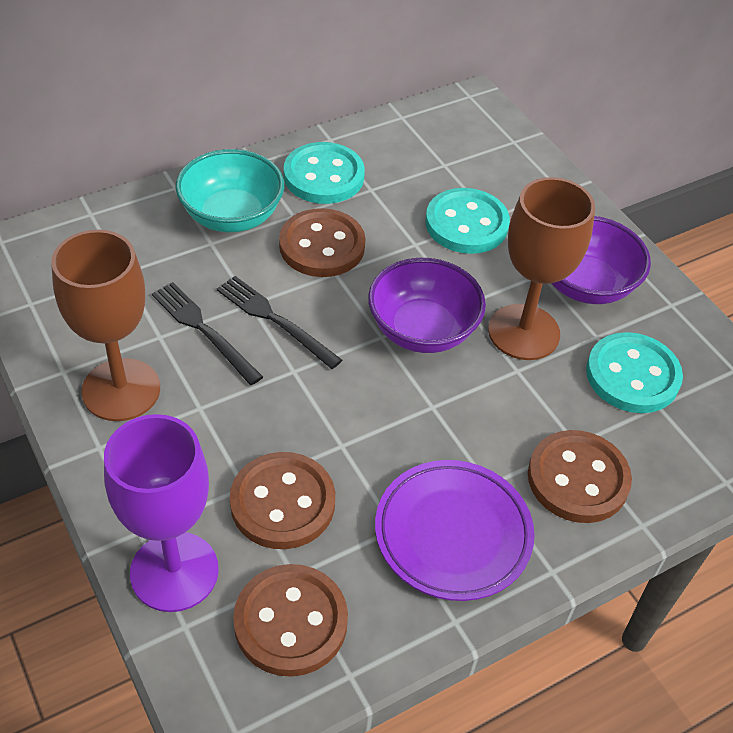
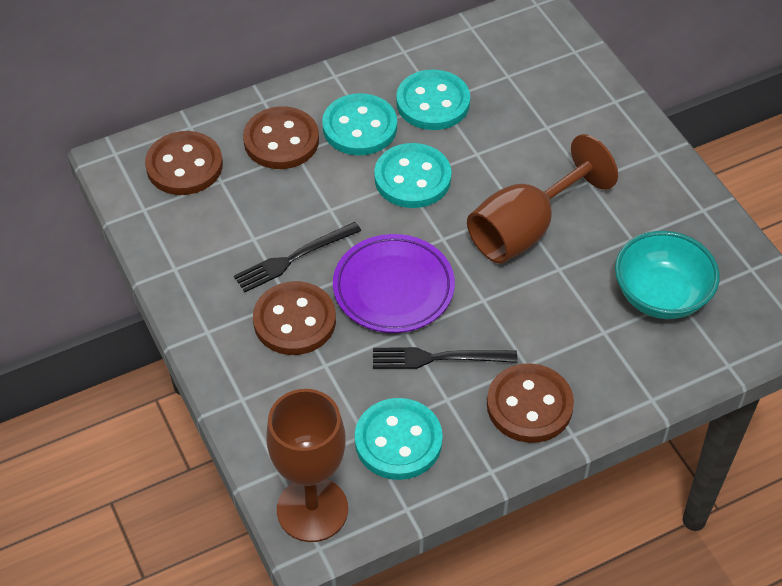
purple bowl: 2 -> 0
purple goblet: 1 -> 0
turquoise button: 3 -> 4

